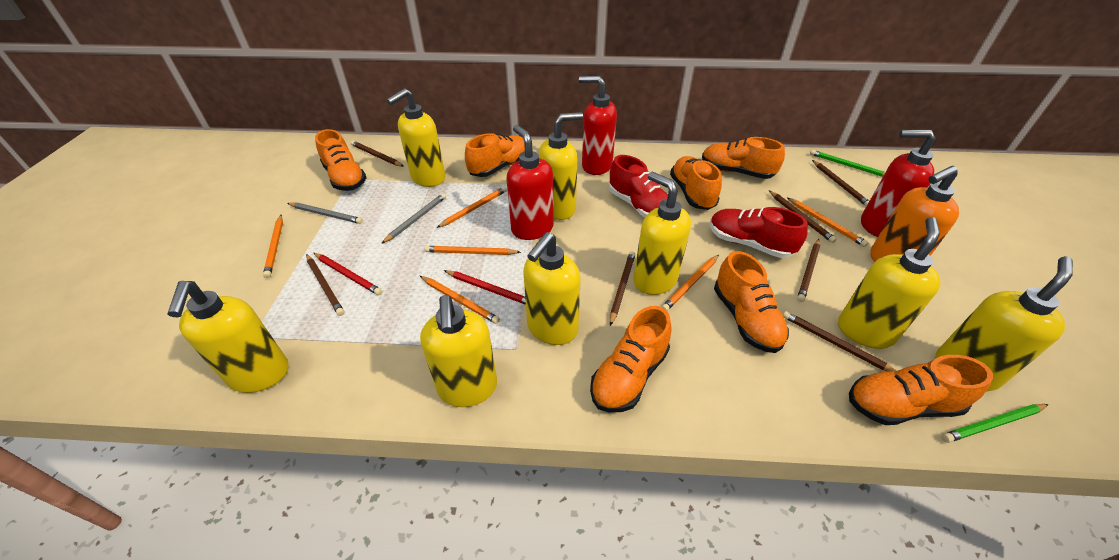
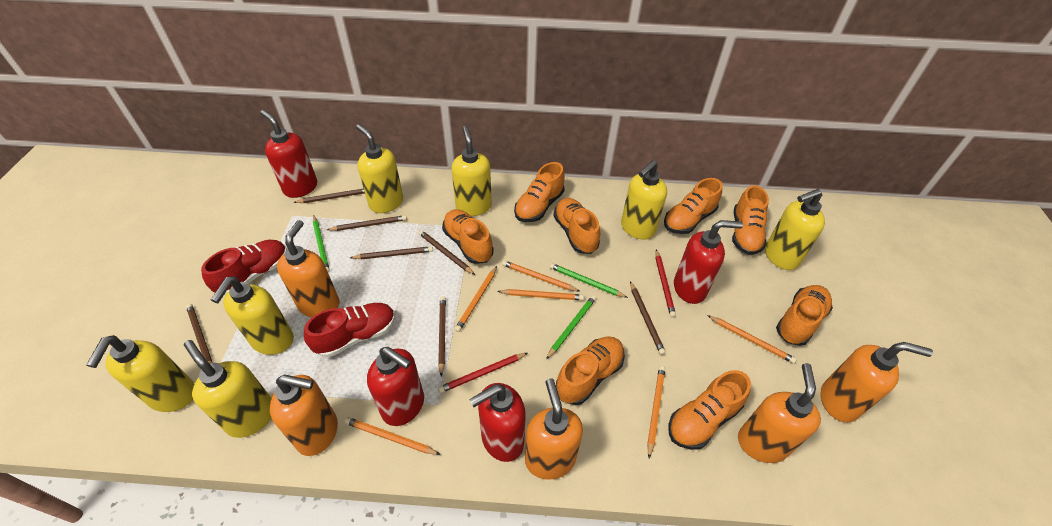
green pencil: 2 -> 3
grey pencil: 2 -> 0
orange shoe: 7 -> 8
orange soap dispenser: 1 -> 5
red soap dispenser: 3 -> 4
yellow soap dispenser: 8 -> 7

